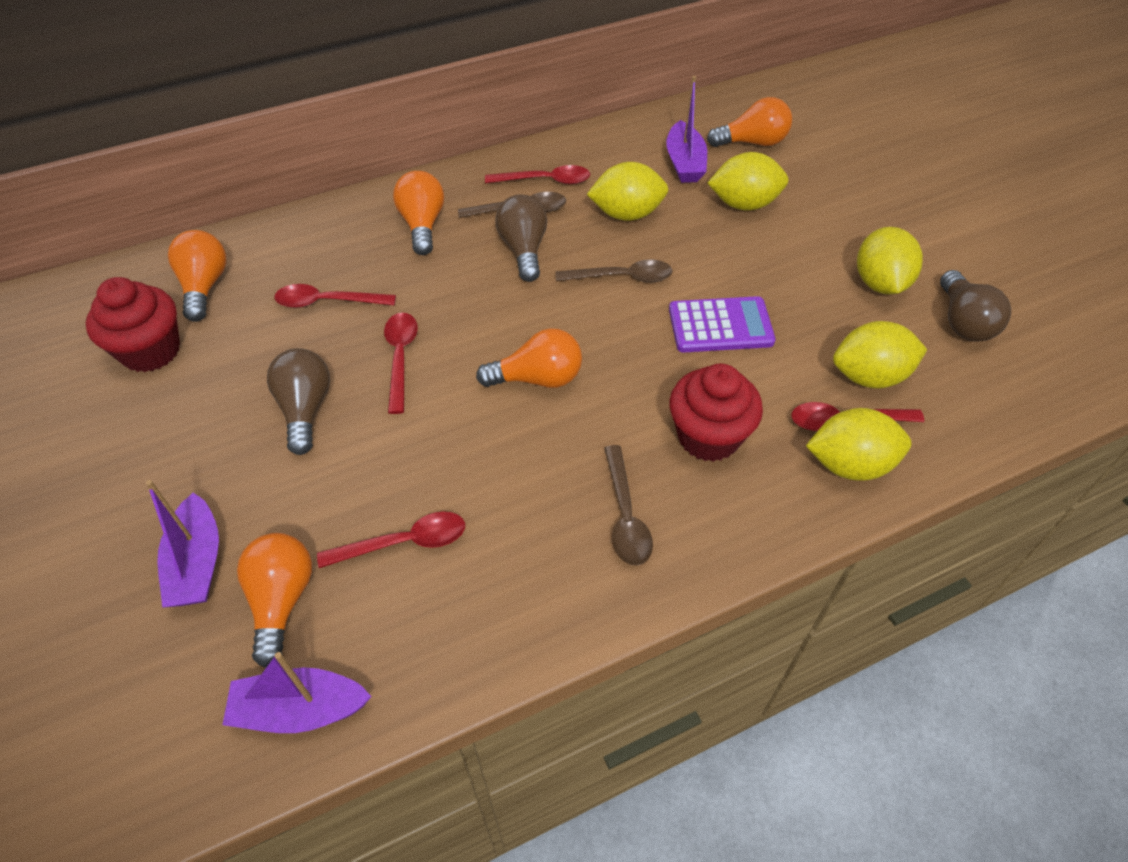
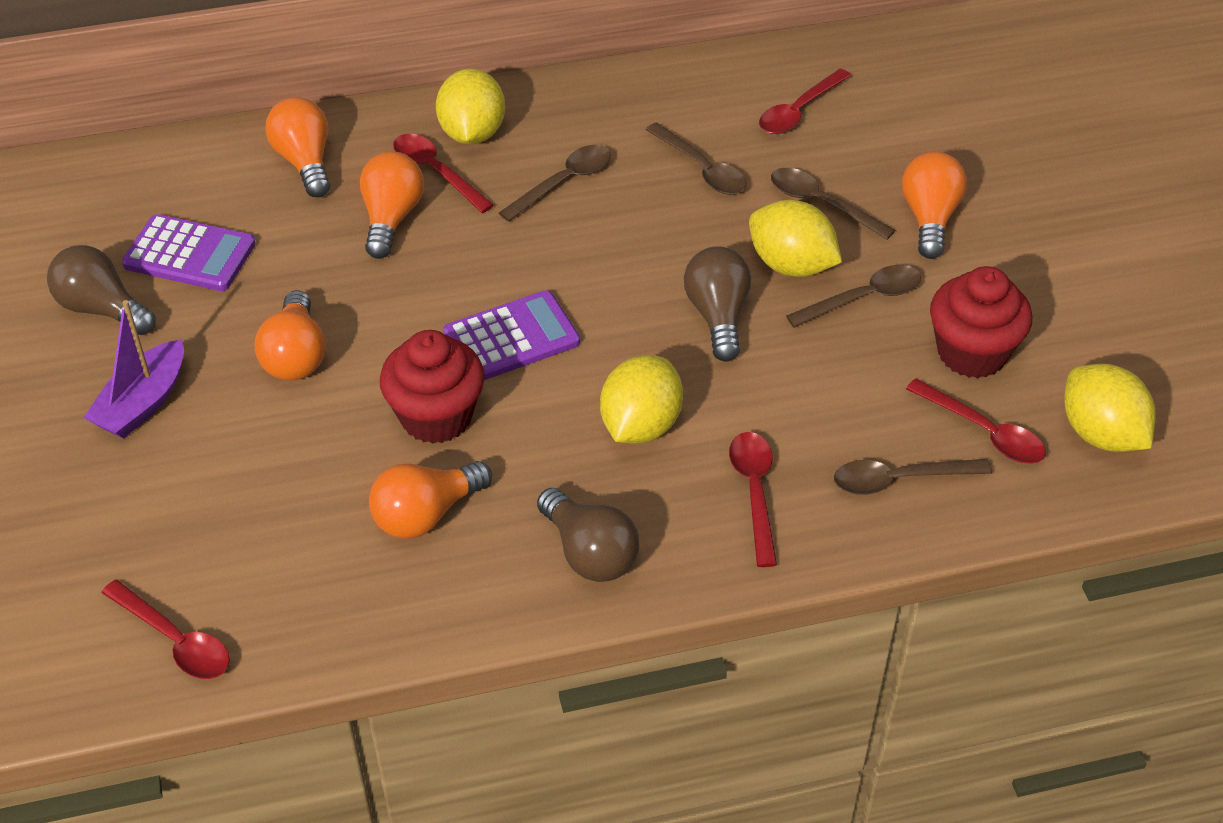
brown spoon: 3 -> 5
purple boat: 3 -> 1
purple calculator: 1 -> 2
yellow lemon: 5 -> 4

